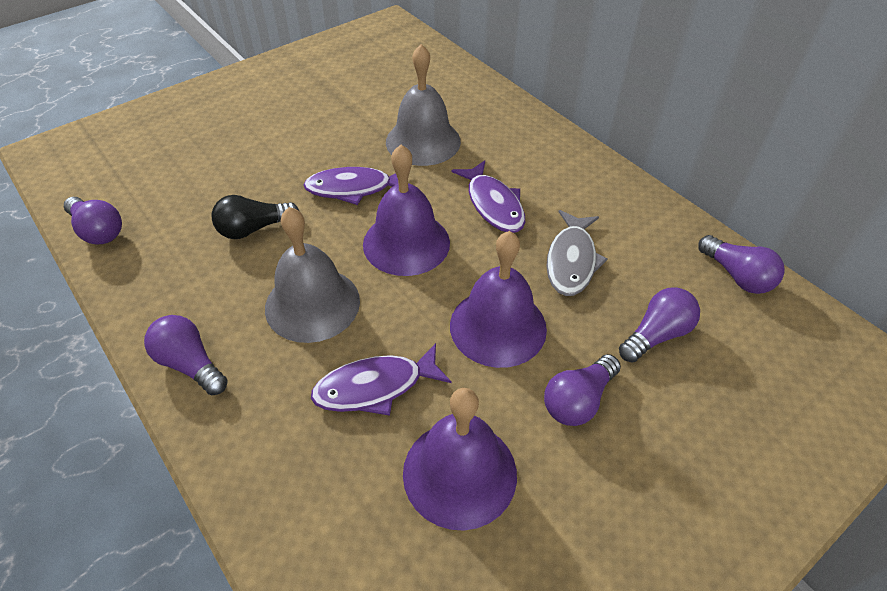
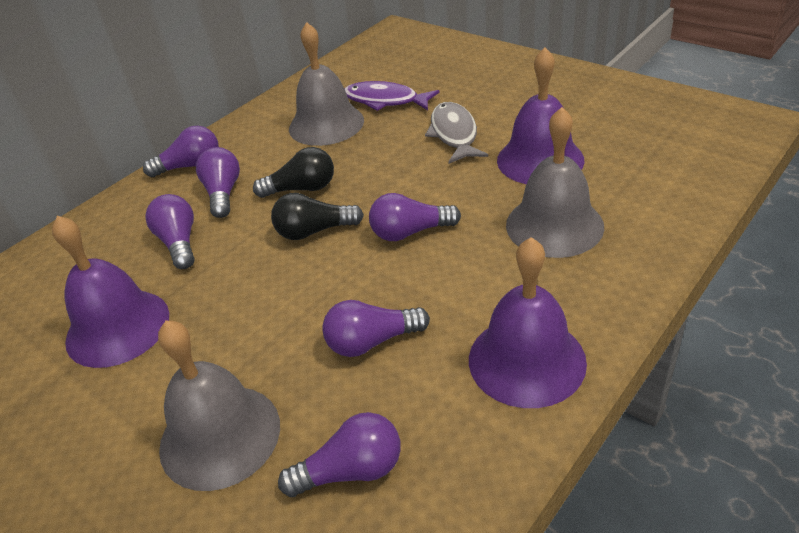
black light bulb: 1 -> 2
grey bell: 2 -> 3
purple fish: 3 -> 1
purple light bulb: 5 -> 6

